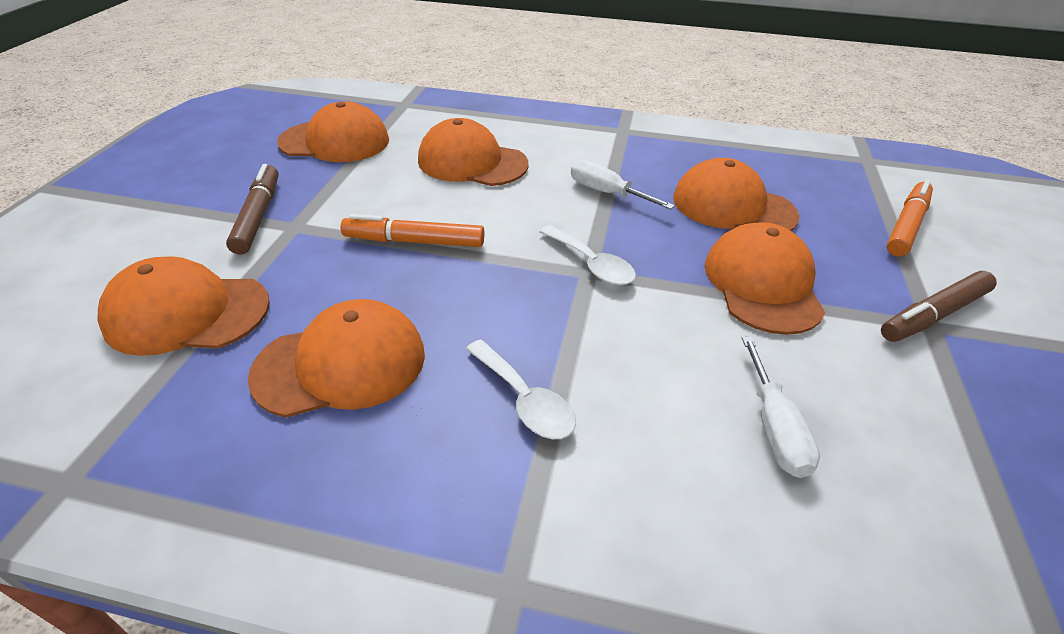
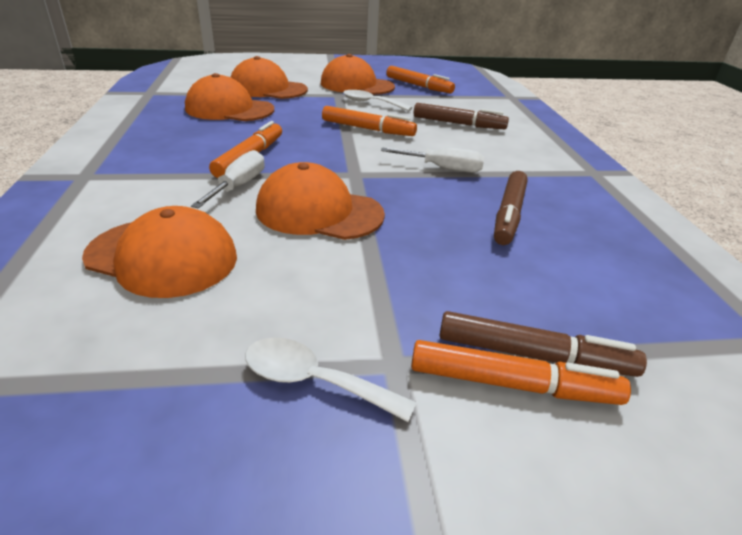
brown marker: 2 -> 3
orange cap: 6 -> 5
orange marker: 2 -> 4

